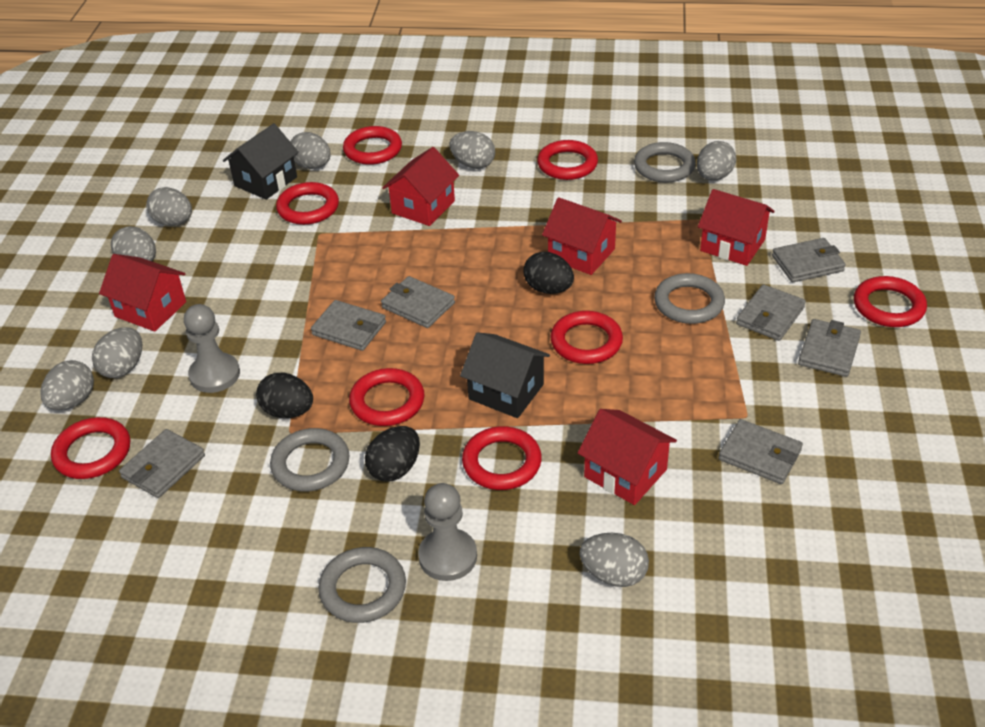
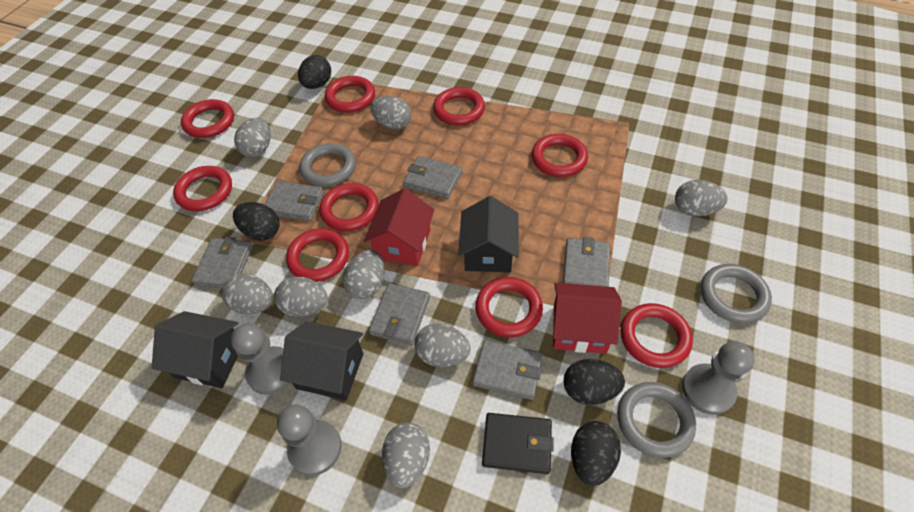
black egg: 3 -> 4
black house: 2 -> 3
black wallet: 0 -> 1
grey pawn: 2 -> 3
grey ring: 4 -> 3
grey wallet: 7 -> 6
red house: 5 -> 2
red ring: 8 -> 9

